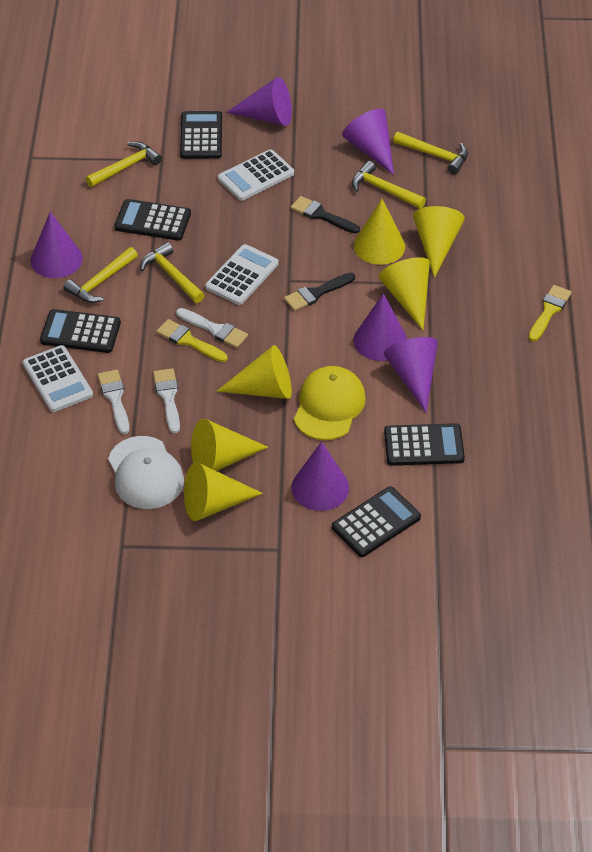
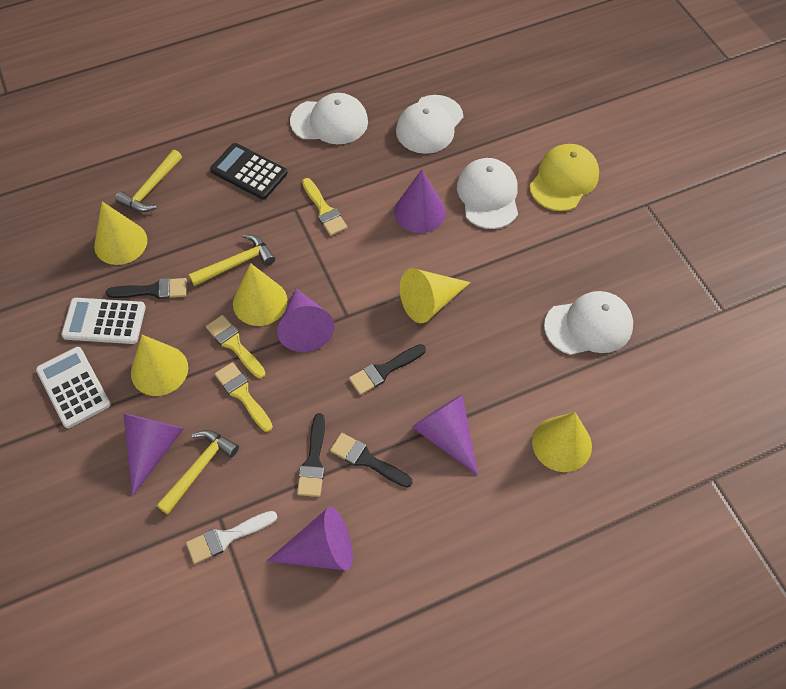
black brush: 2 -> 4
black calculator: 5 -> 1
purple cone: 6 -> 5
white brush: 3 -> 1
white calculator: 3 -> 2
white cap: 1 -> 4
yellow brush: 2 -> 3
yellow cone: 6 -> 5
yellow hammer: 5 -> 3

